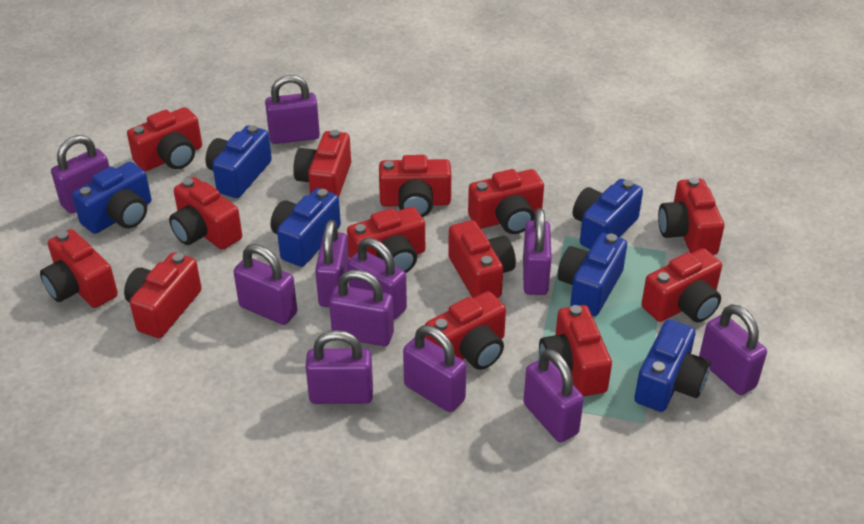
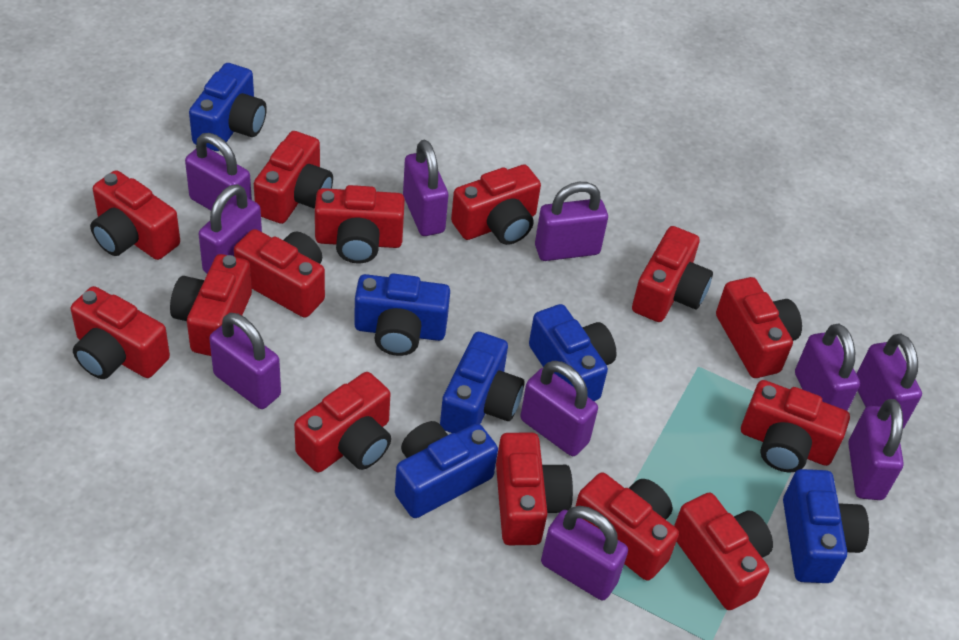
purple padlock: 11 -> 10
red camera: 13 -> 14

